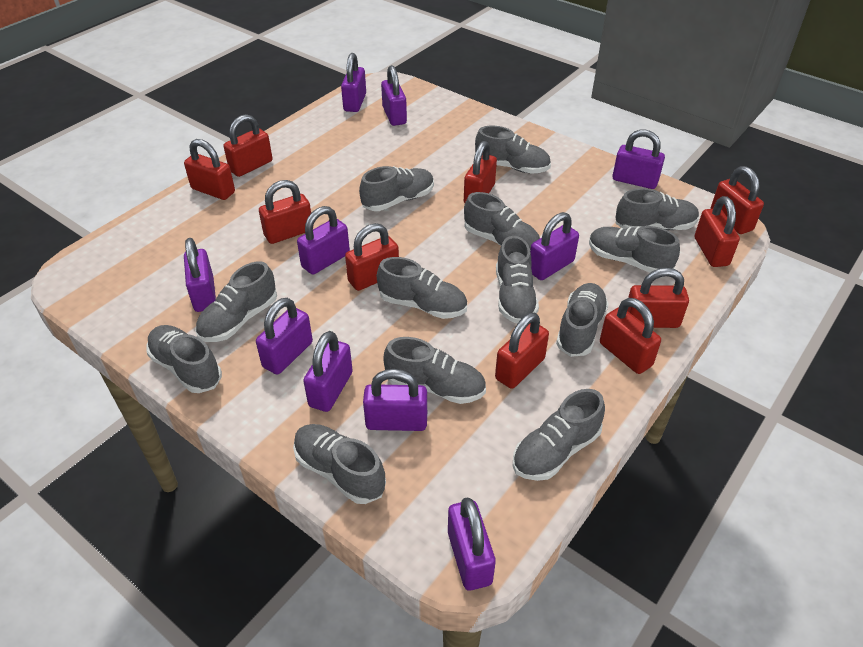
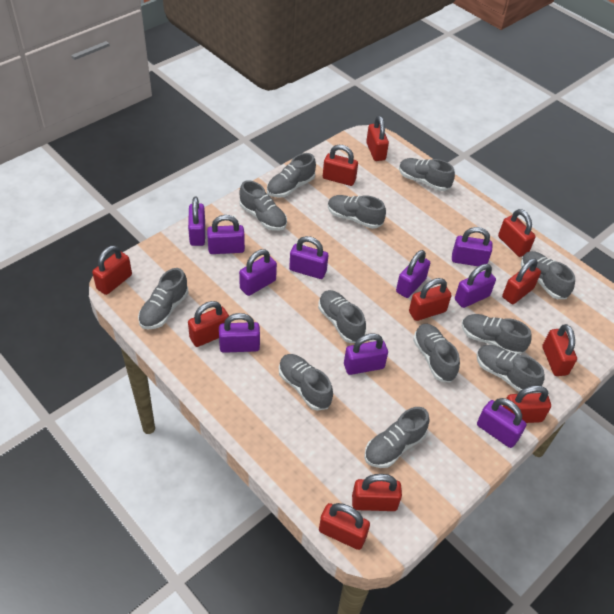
grey shoe: 13 -> 12
red padlock: 10 -> 11

